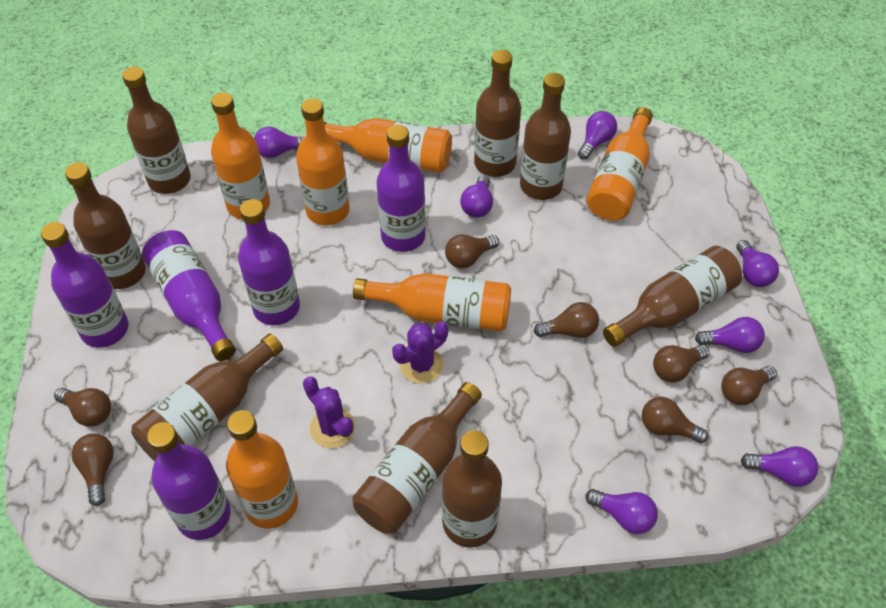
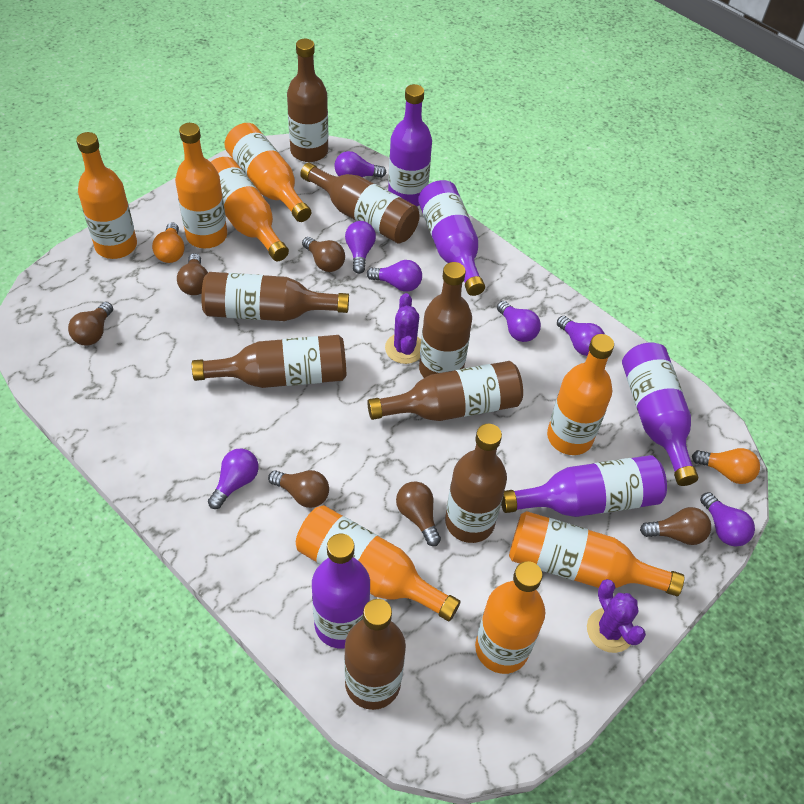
brown light bulb: 7 -> 6
orange bottle: 6 -> 8
orange light bulb: 0 -> 2

